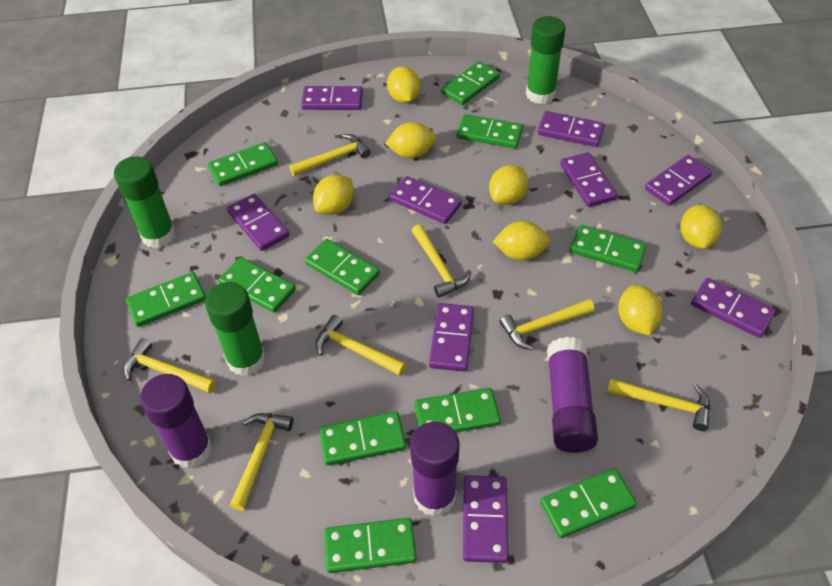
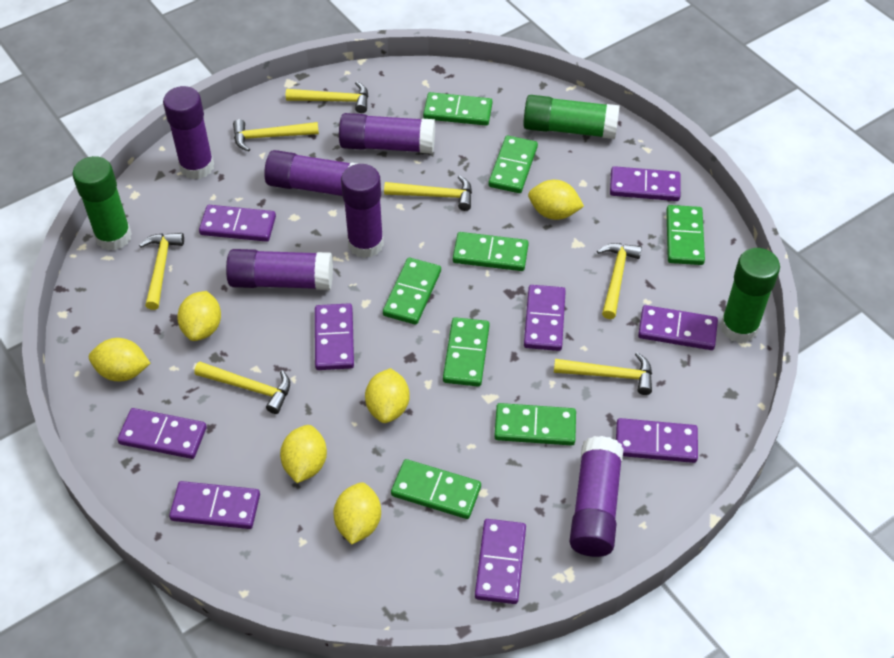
green domino: 11 -> 8
purple glue stick: 3 -> 6
yellow lemon: 7 -> 6

